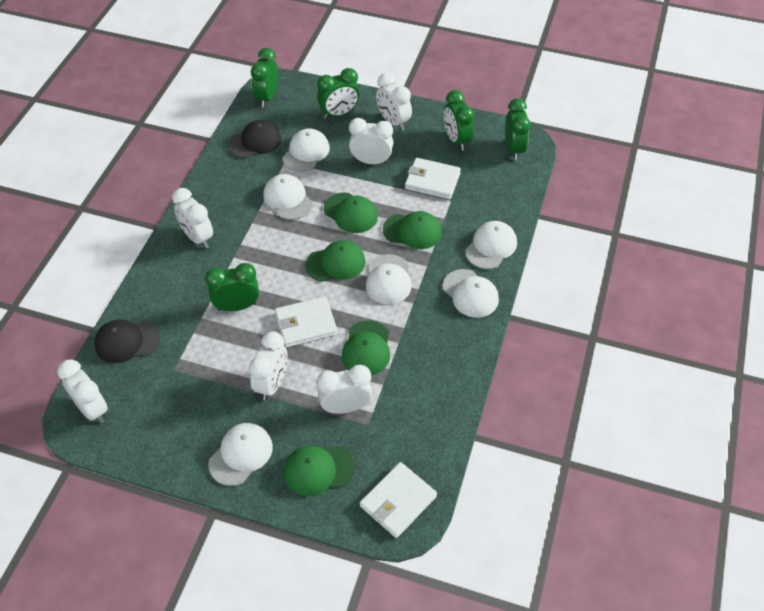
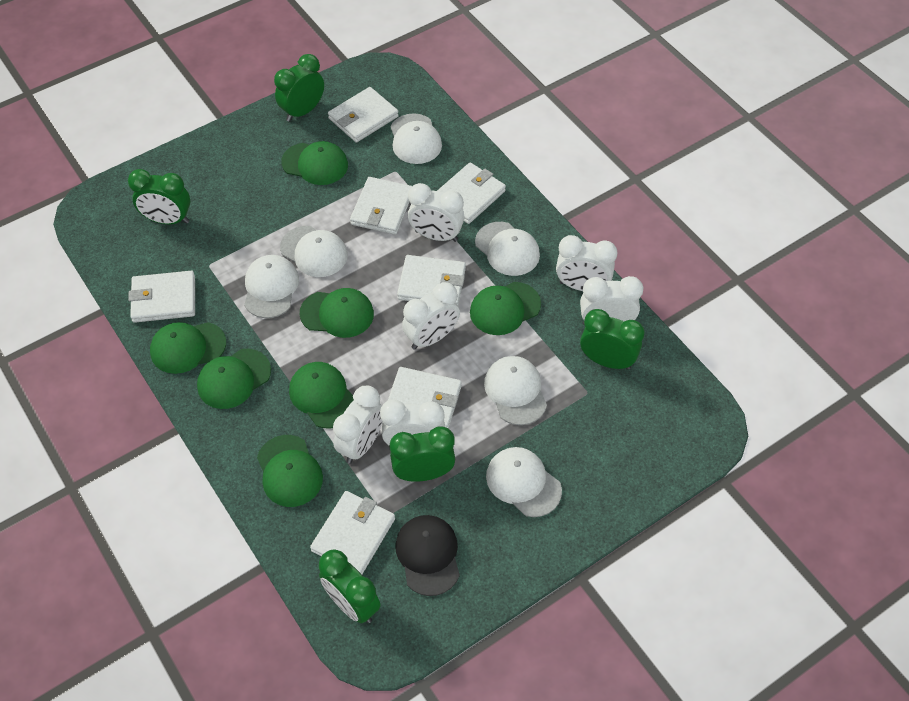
black cap: 2 -> 1
green cap: 5 -> 7
white wallet: 3 -> 7

